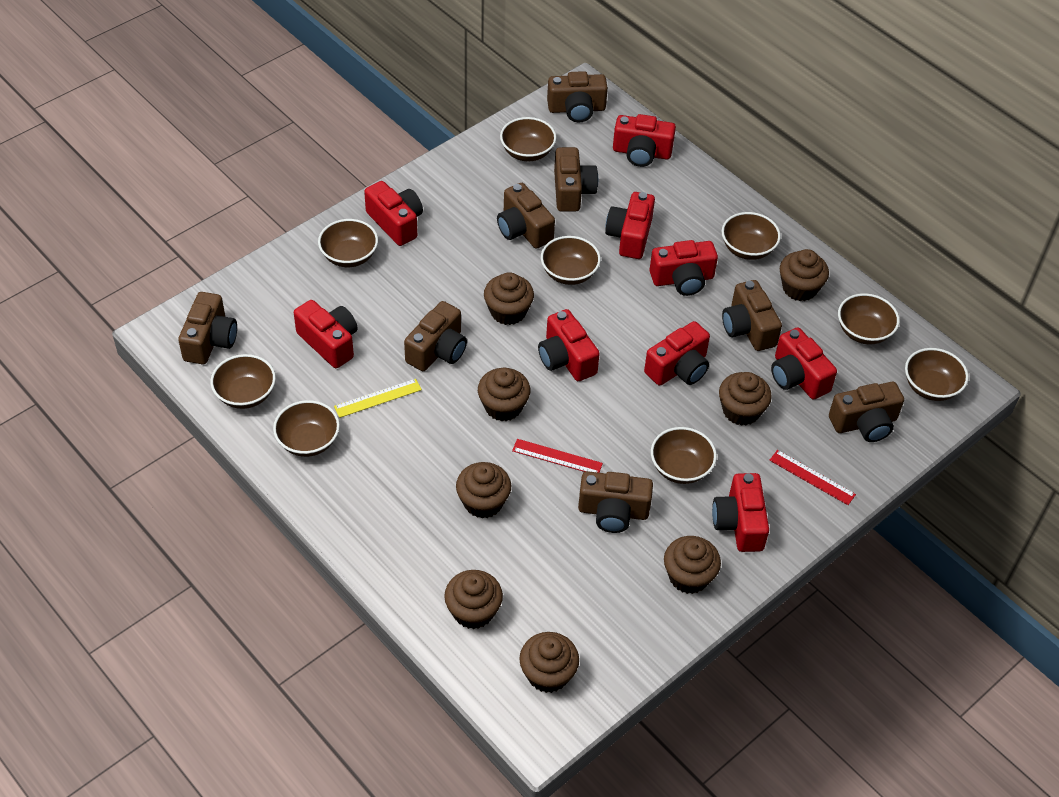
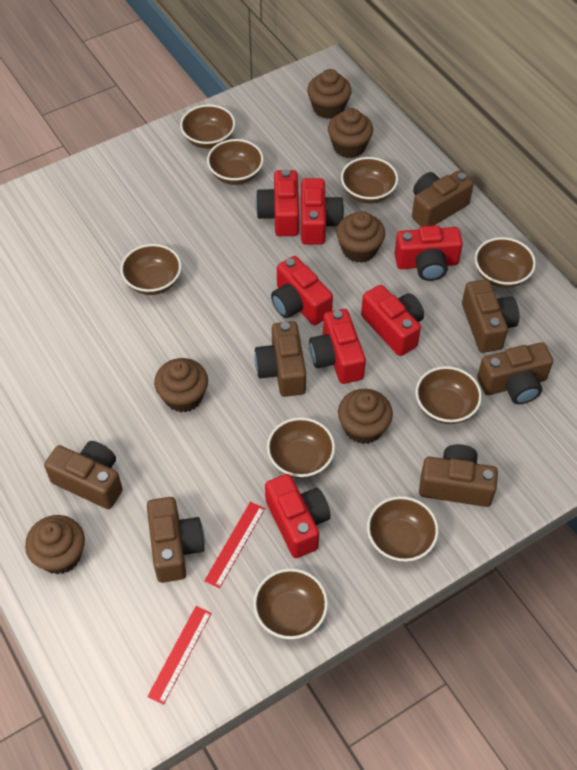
brown camera: 8 -> 7
brown cupcake: 8 -> 6
red camera: 9 -> 7
yellow ruler: 1 -> 0

